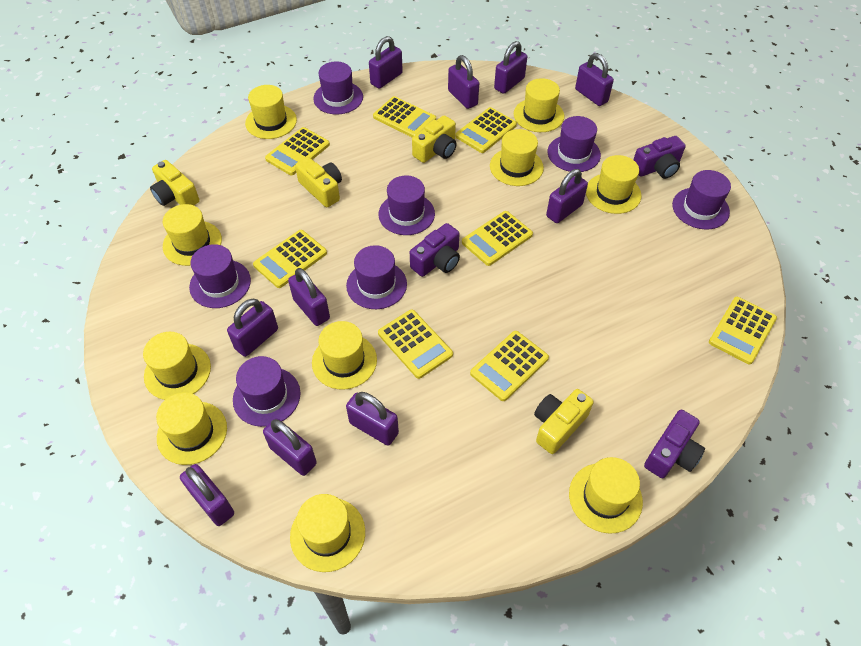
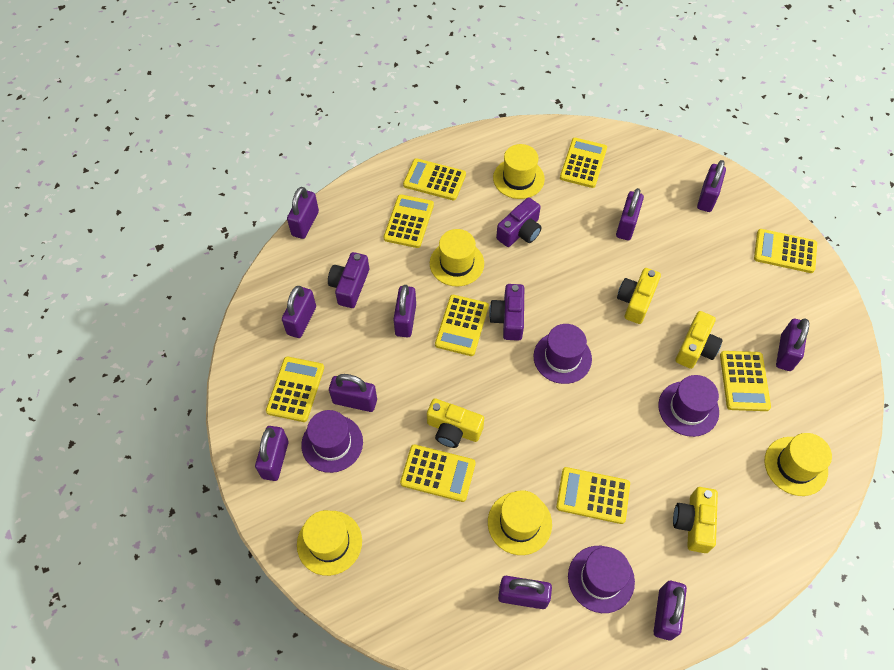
purple hat: 7 -> 4
yellow calculator: 8 -> 9
yellow hat: 10 -> 5

